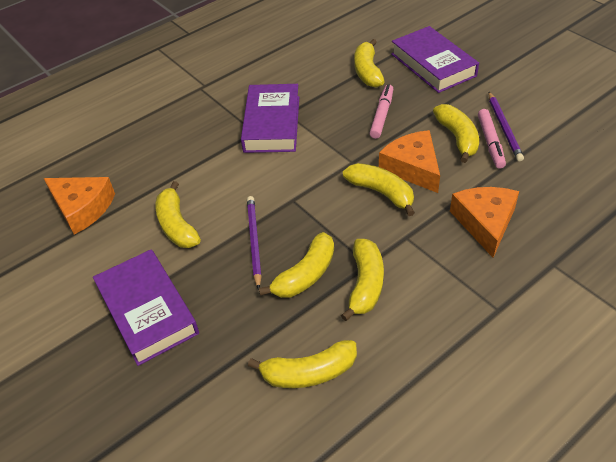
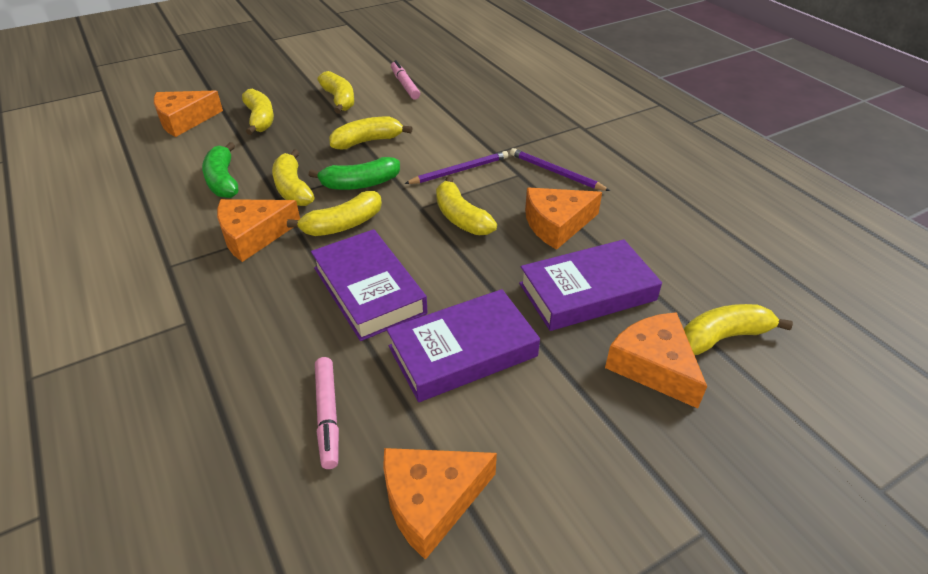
green banana: 0 -> 2
orange cheese: 3 -> 5

